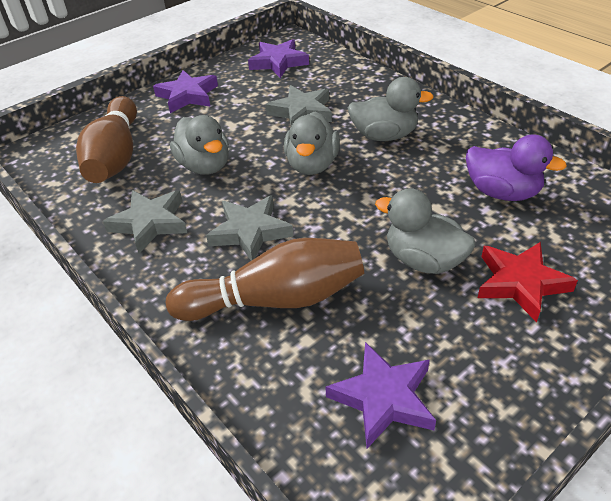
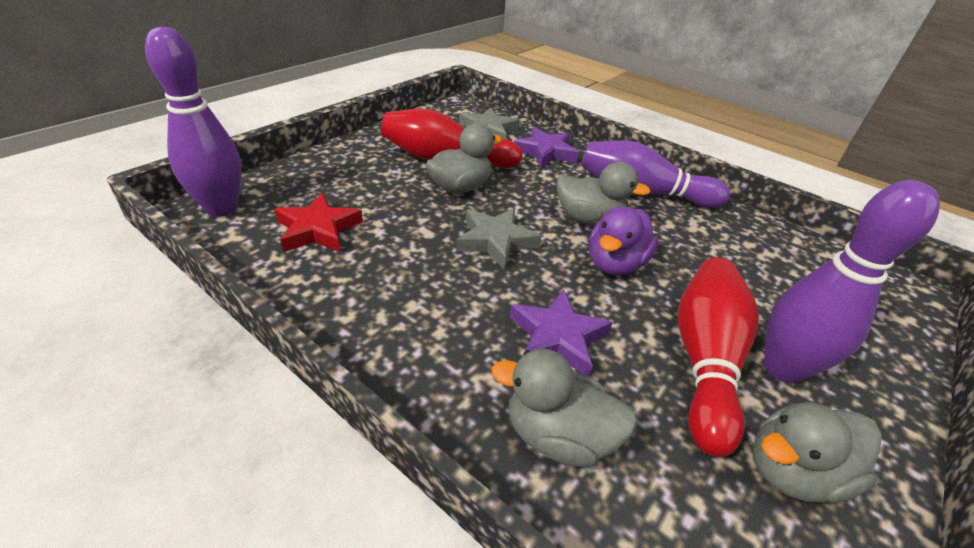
brown bowling pin: 2 -> 0
grey star: 3 -> 2
purple bowling pin: 0 -> 3
purple star: 3 -> 2
red bowling pin: 0 -> 2

